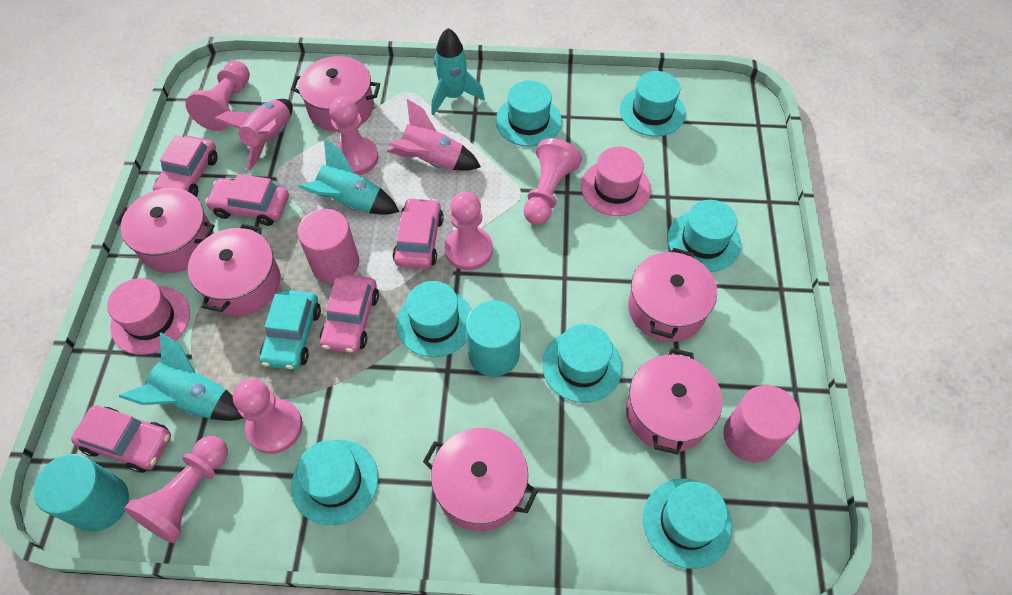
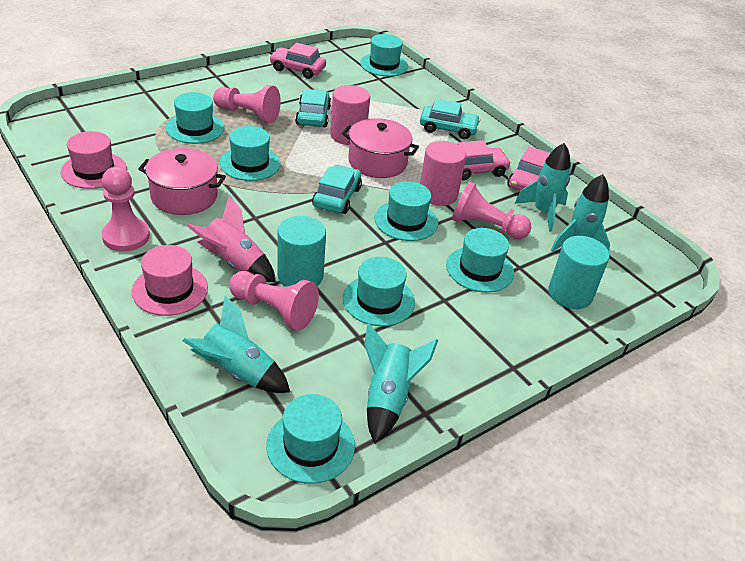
pink car: 5 -> 3
pink pawn: 6 -> 4
pink pot: 6 -> 2
pink rocket: 2 -> 1
turquoise car: 1 -> 3
turquoise rocket: 3 -> 4

